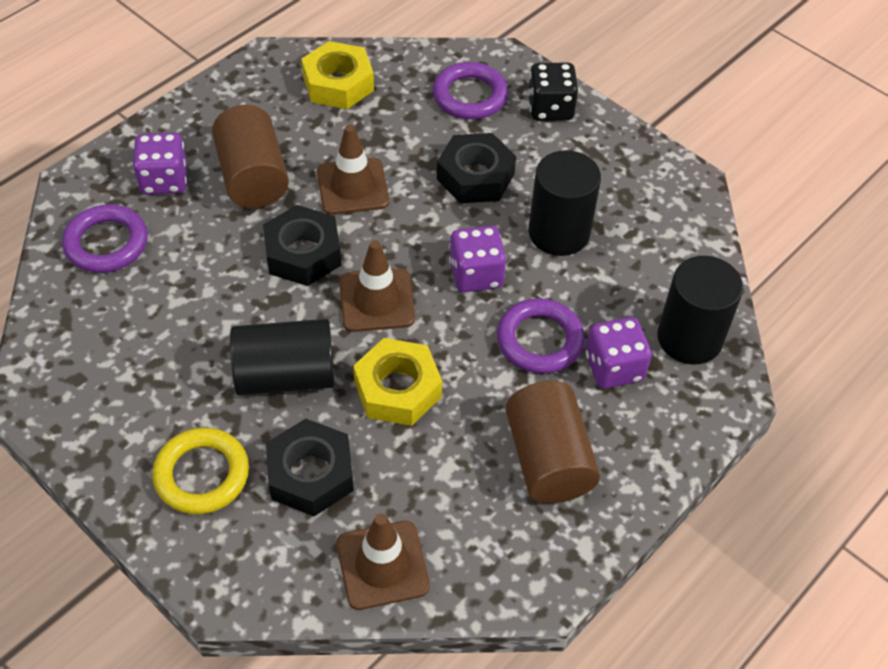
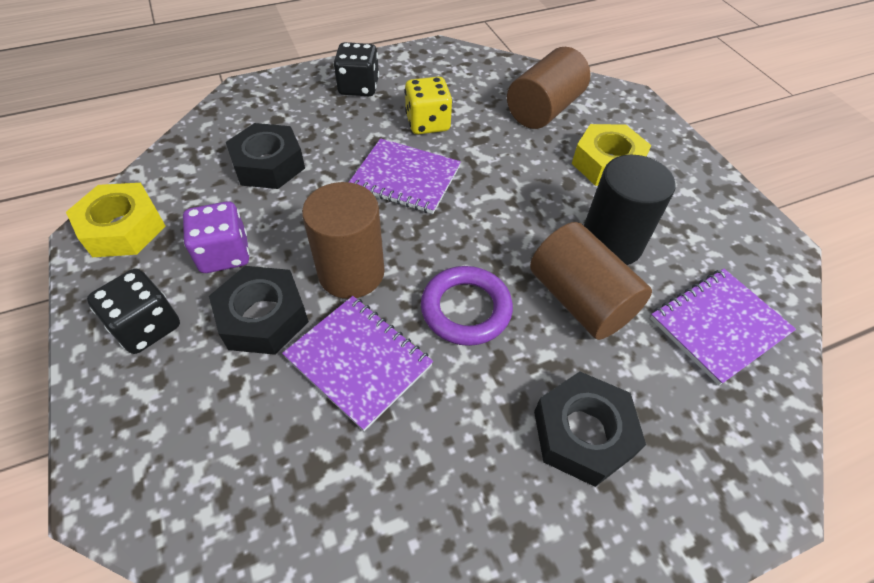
black cylinder: 3 -> 1
black dice: 1 -> 2
brown cylinder: 2 -> 3
brown traffic cone: 3 -> 0
purple dice: 3 -> 1
purple notebook: 0 -> 3
purple ring: 3 -> 1
yellow dice: 0 -> 1
yellow ring: 1 -> 0

